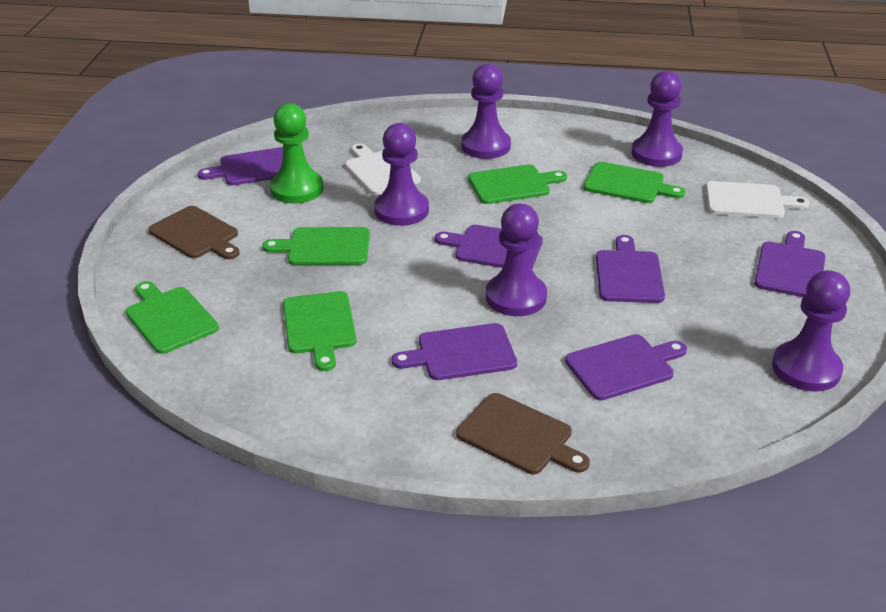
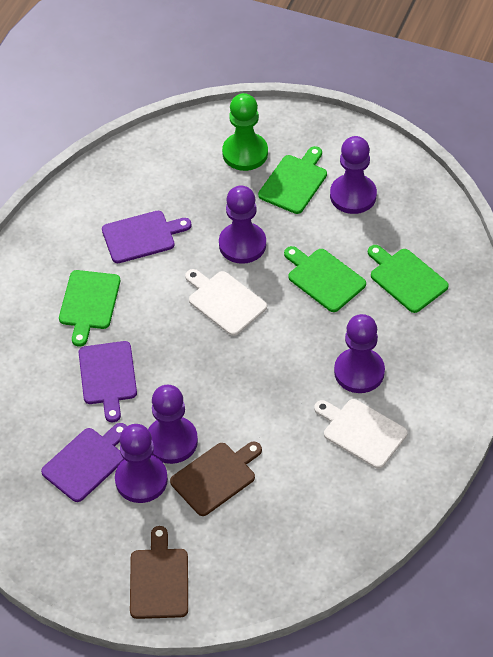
green cutting board: 5 -> 4
purple cutting board: 6 -> 3

